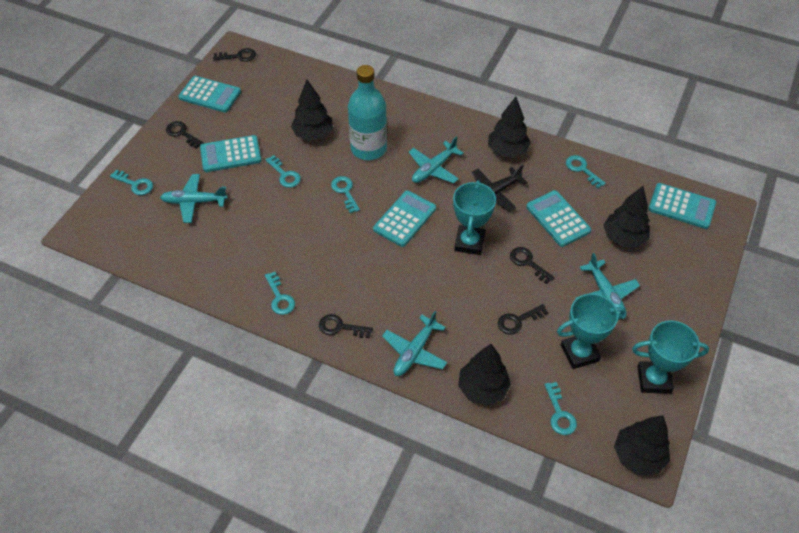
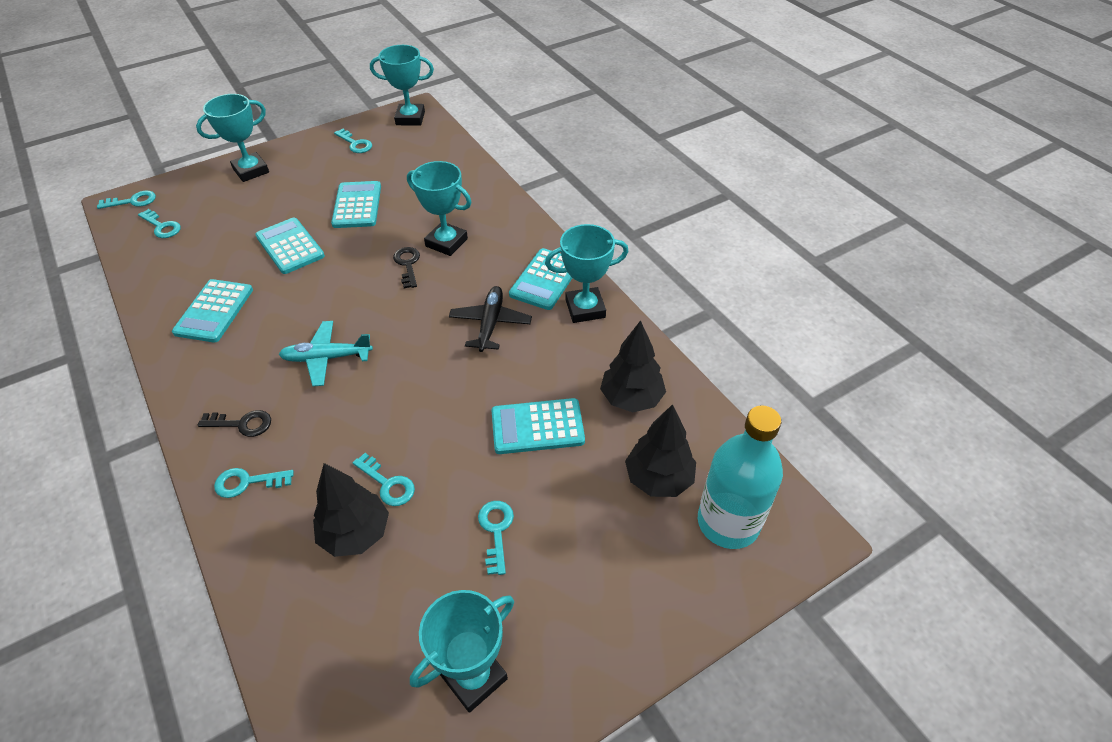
black key: 5 -> 2
black tree: 5 -> 3
turquoise plane: 4 -> 1
turquoise trophy: 3 -> 5

